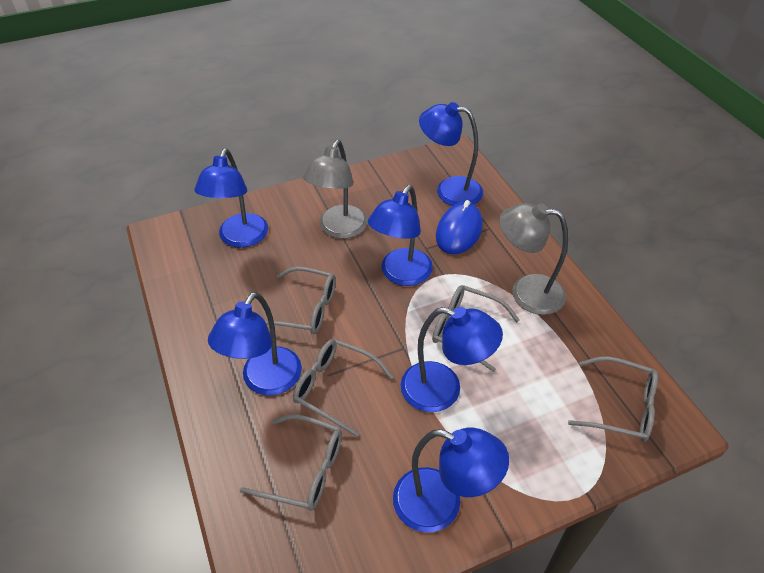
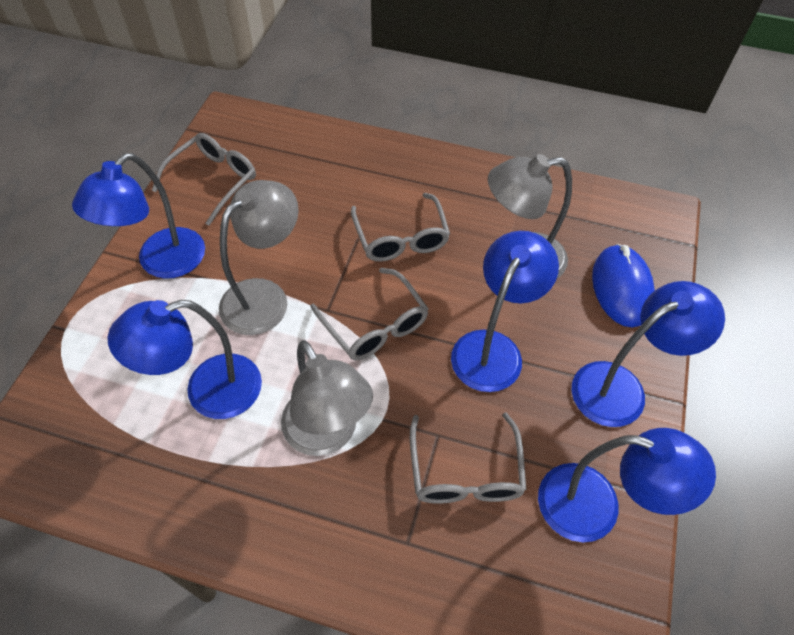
blue lamp: 6 -> 5
grey glasses: 5 -> 4
grey lamp: 2 -> 3

